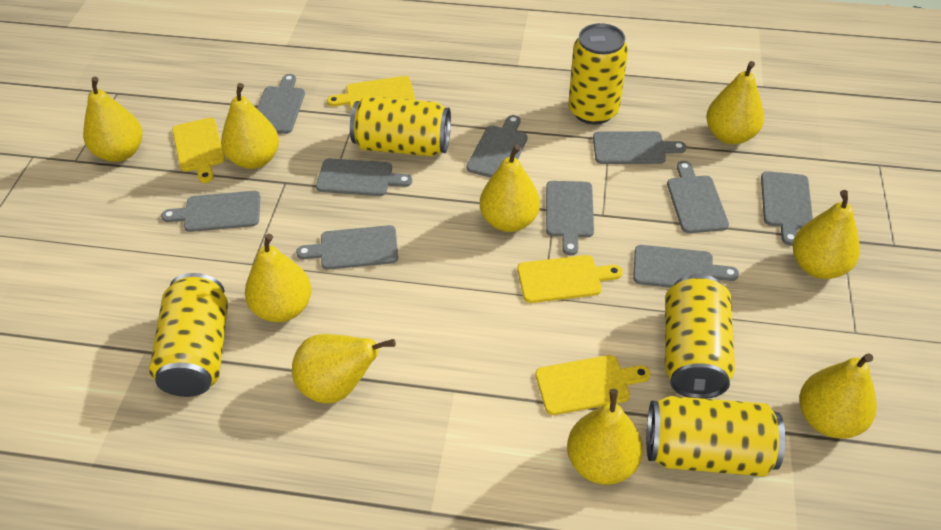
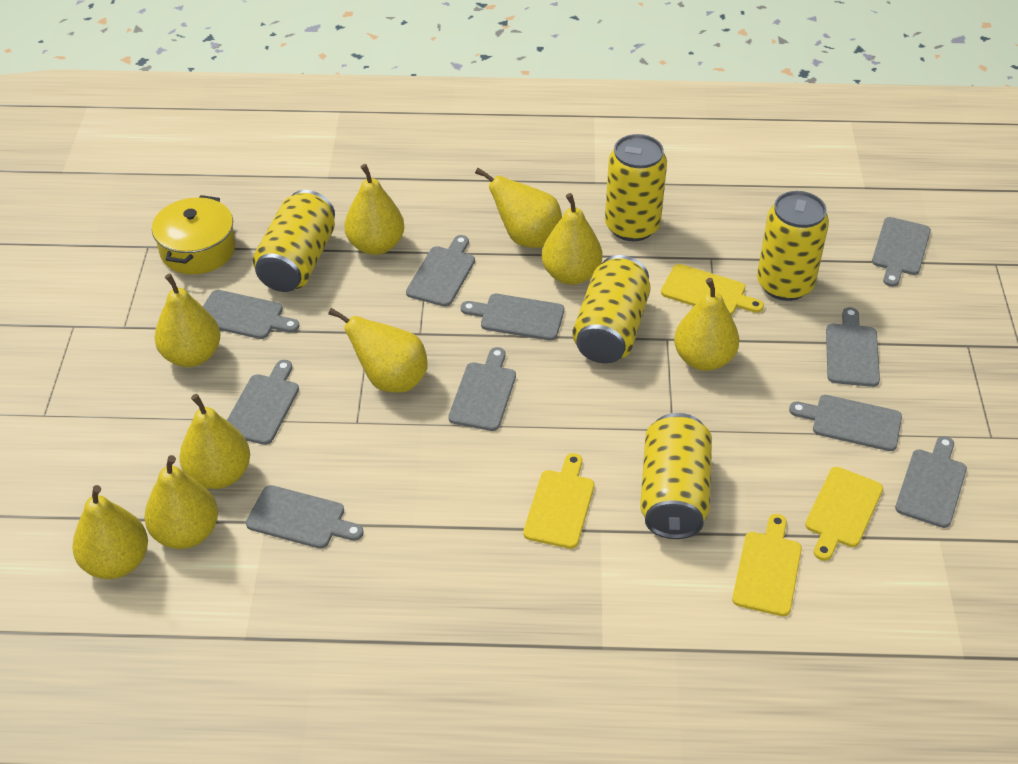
yellow pot: 0 -> 1

